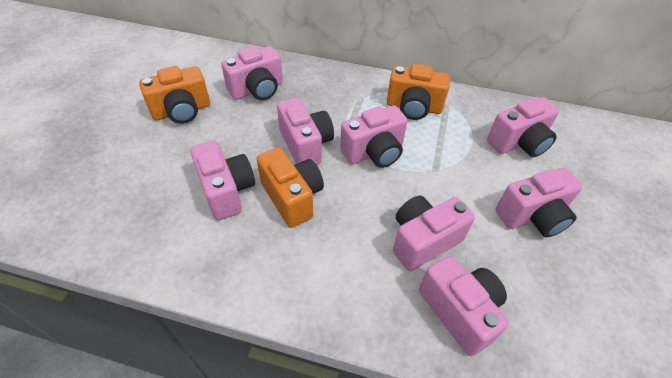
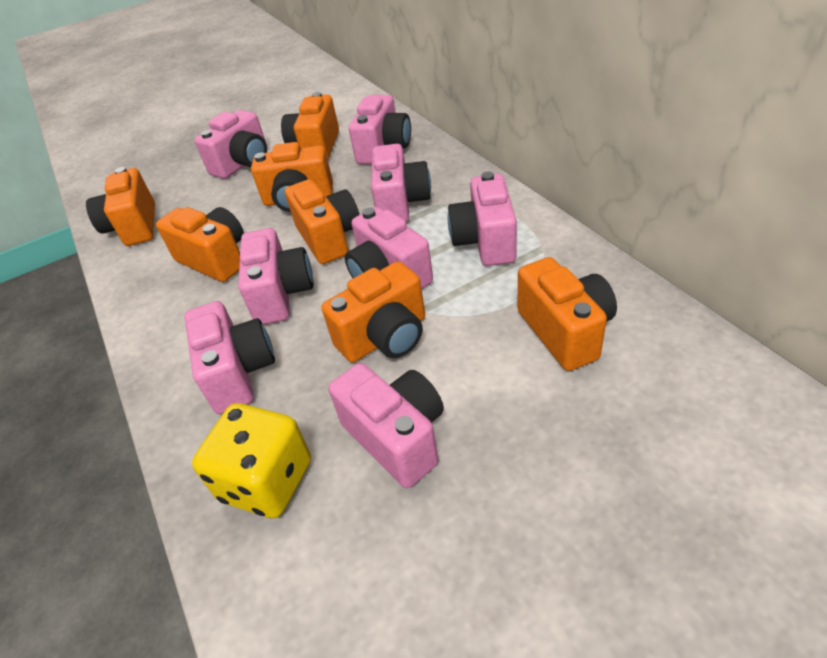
orange camera: 3 -> 7
yellow dice: 0 -> 1

